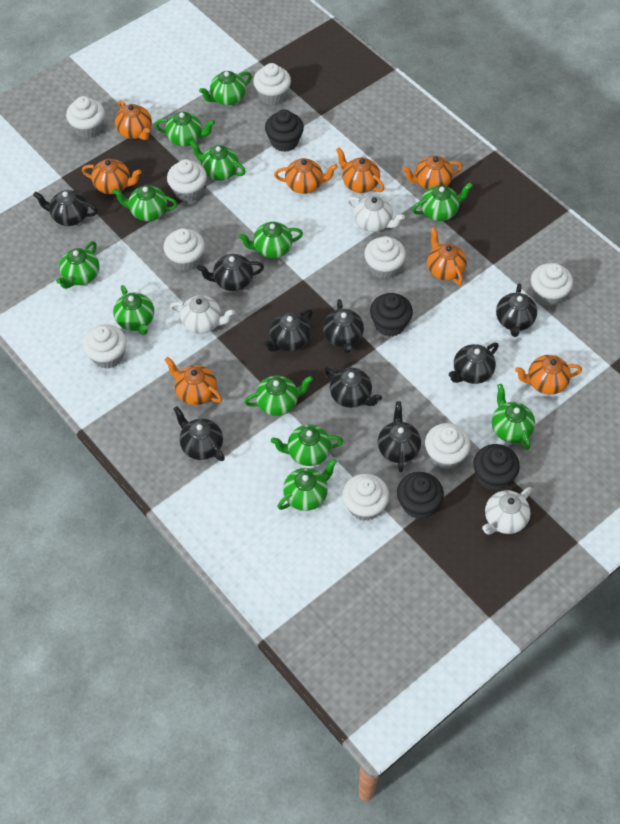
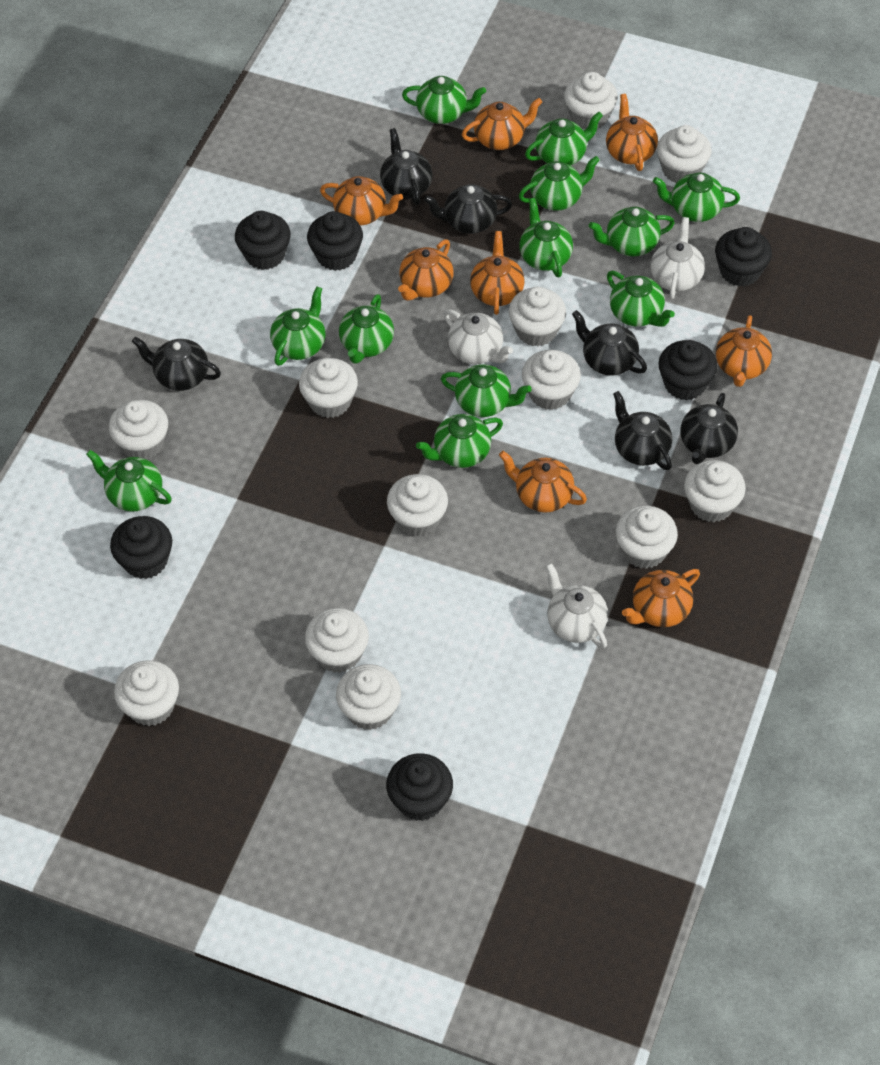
black cupcake: 4 -> 6
black teapot: 9 -> 6
white cupcake: 9 -> 12

